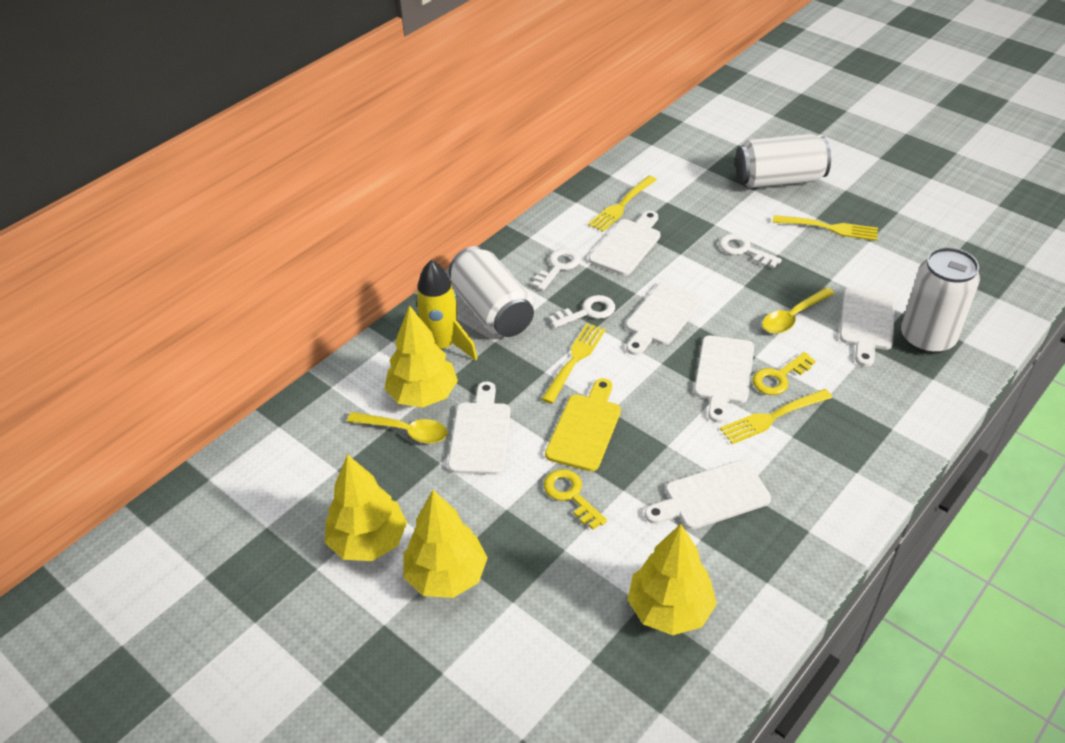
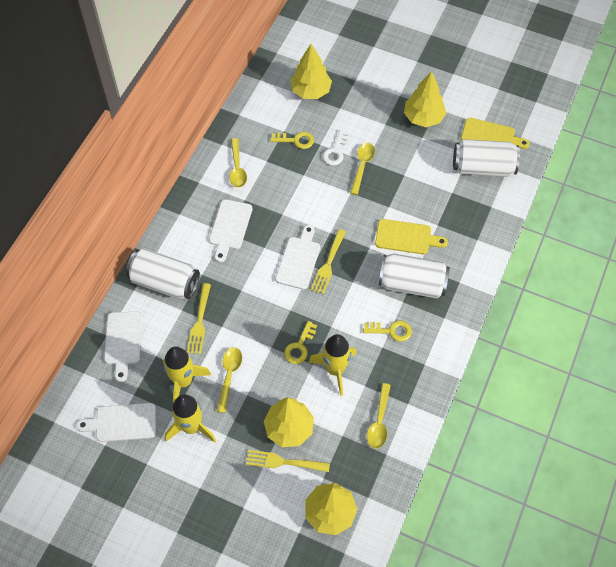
white cutting board: 6 -> 4
white key: 3 -> 1
yellow cutting board: 1 -> 2
yellow fork: 4 -> 3
yellow key: 2 -> 3
yellow rocket: 1 -> 3
yellow spoon: 2 -> 4

